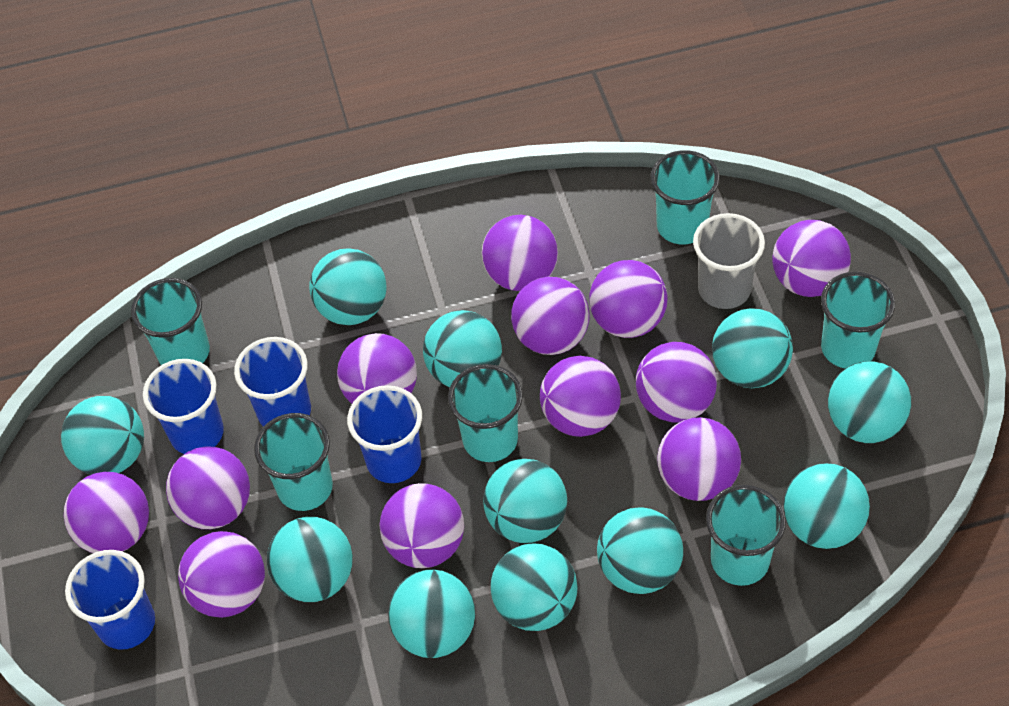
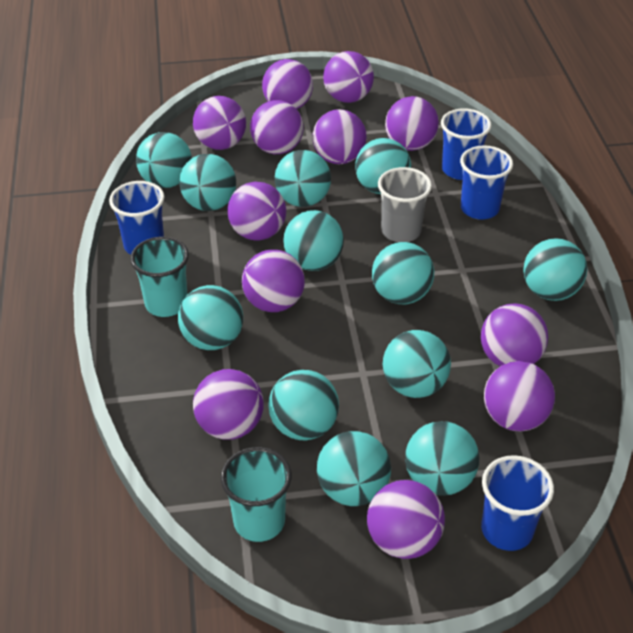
turquoise ball: 11 -> 12
turquoise cup: 6 -> 2

